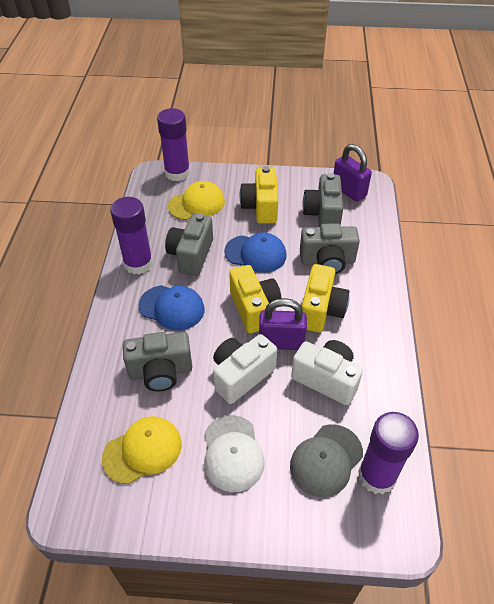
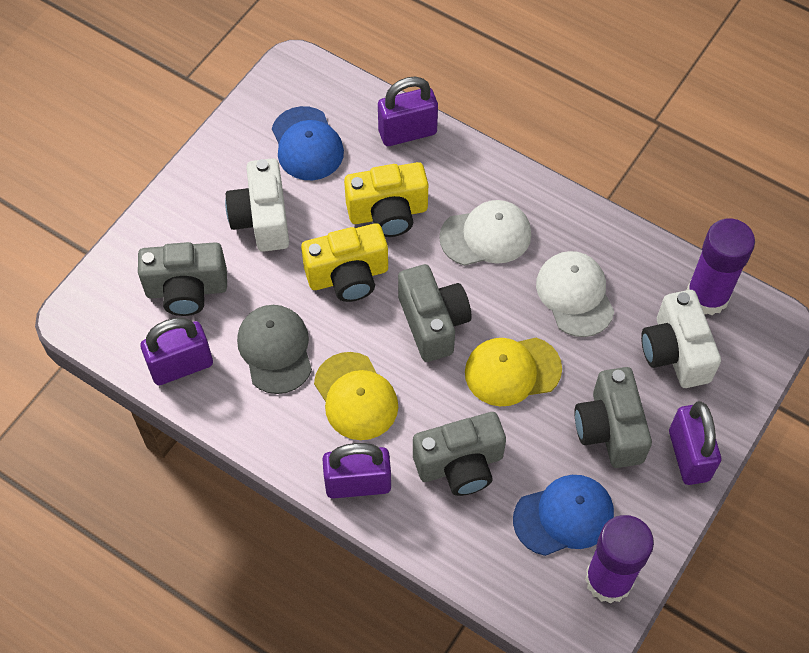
purple glue stick: 3 -> 2
purple padlock: 2 -> 4
white cap: 1 -> 2
yellow camera: 3 -> 2

